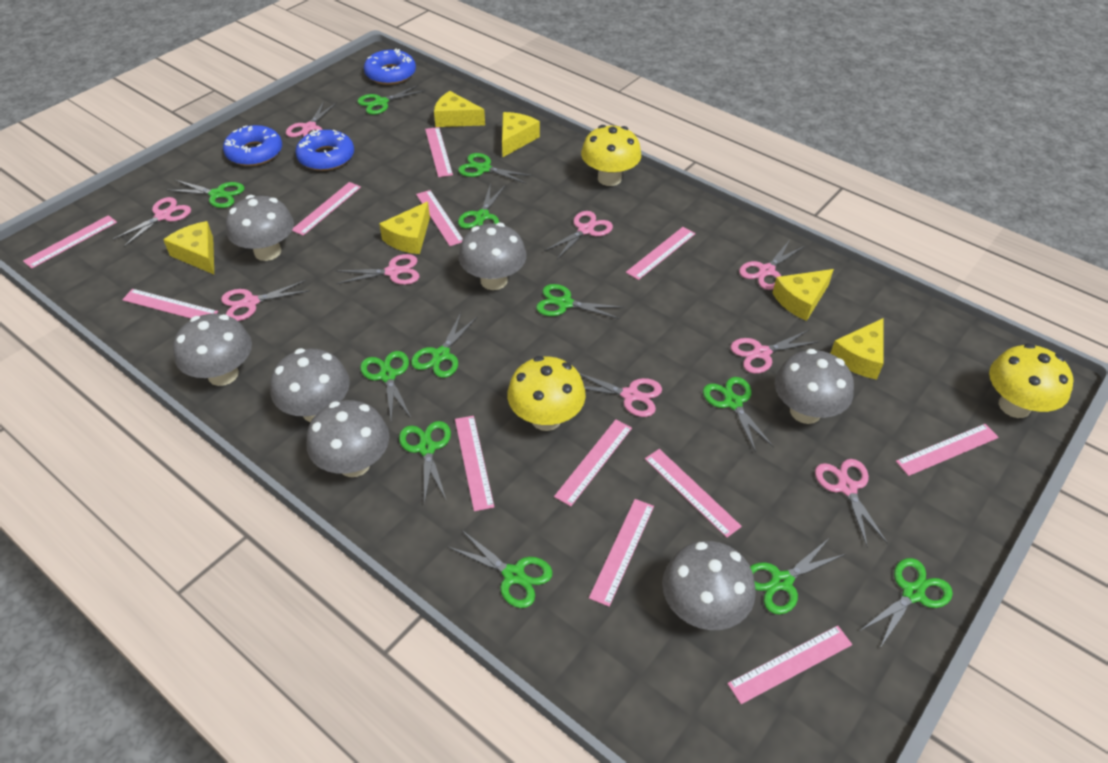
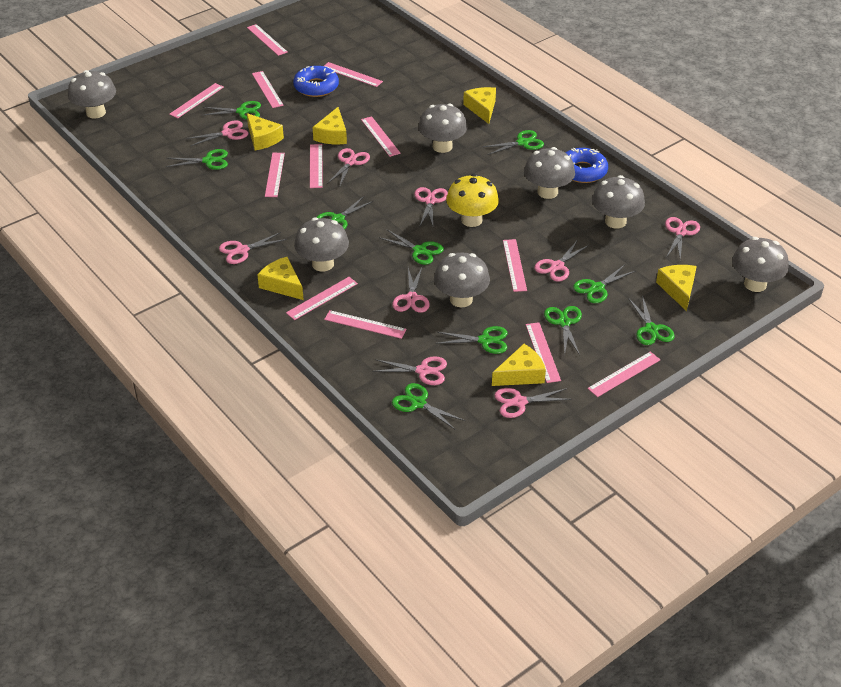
blue donut: 3 -> 2
green scissors: 12 -> 10
yellow mushroom: 3 -> 1

